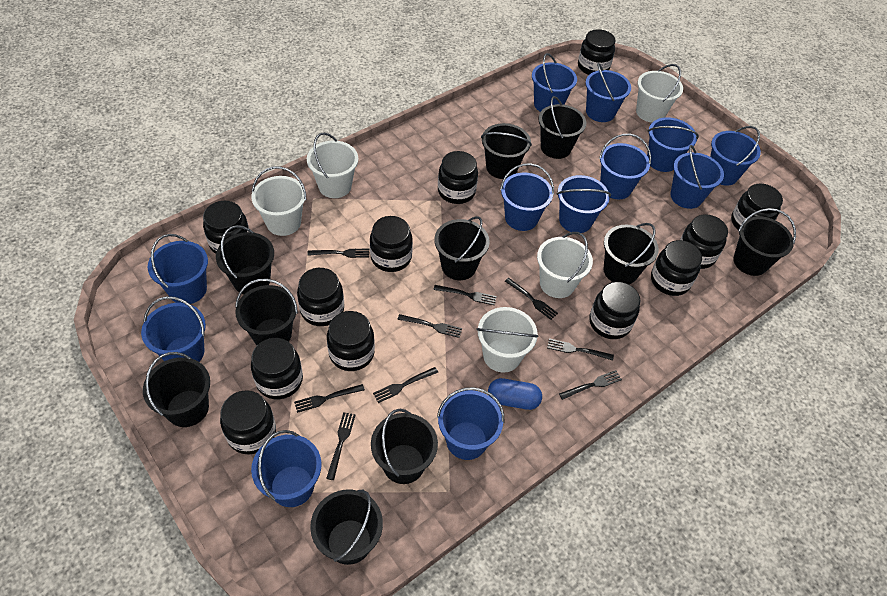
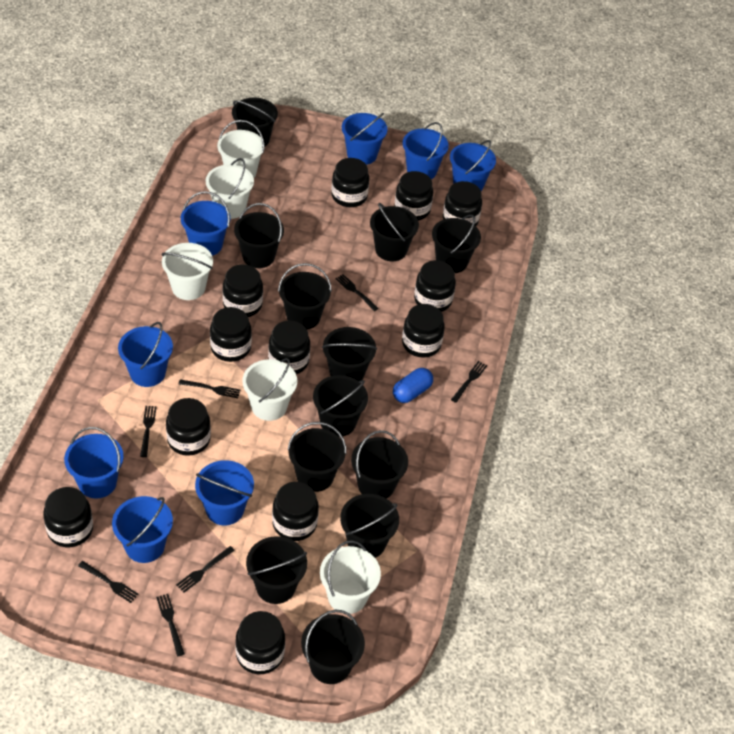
black bucket: 10 -> 12
black fork: 9 -> 7
blue bucket: 12 -> 8

